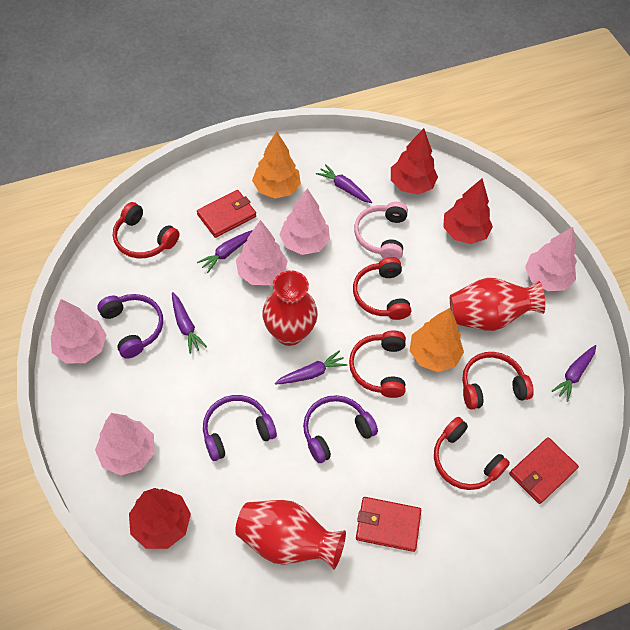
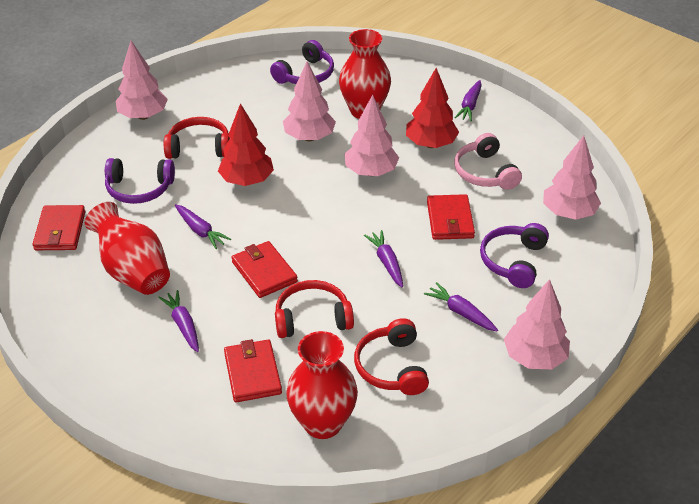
orange tree: 2 -> 0
red headphones: 5 -> 3
red tree: 3 -> 2
red wallet: 3 -> 4

